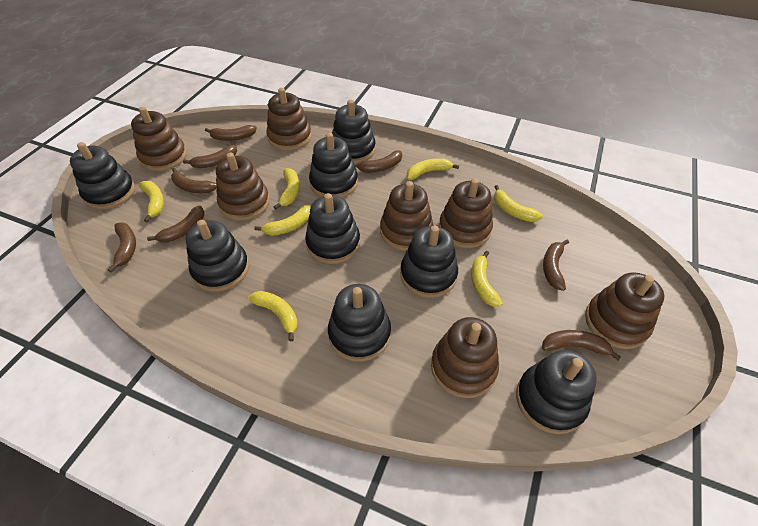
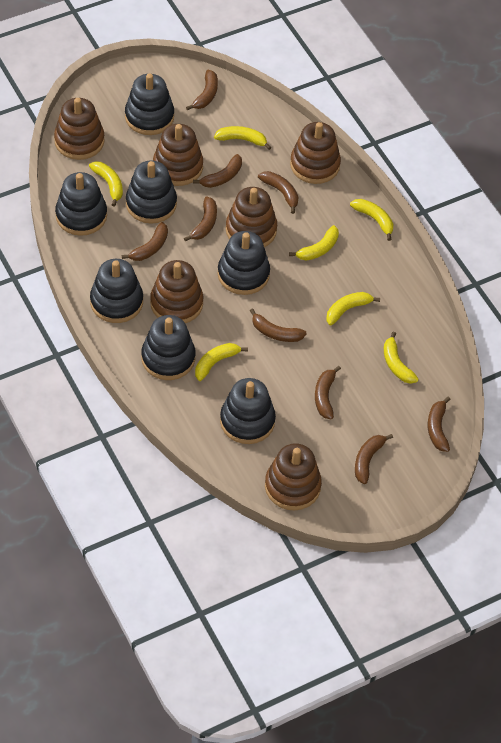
black stacking toy: 8 -> 7
brown banana: 8 -> 9
brown stacking toy: 7 -> 6

